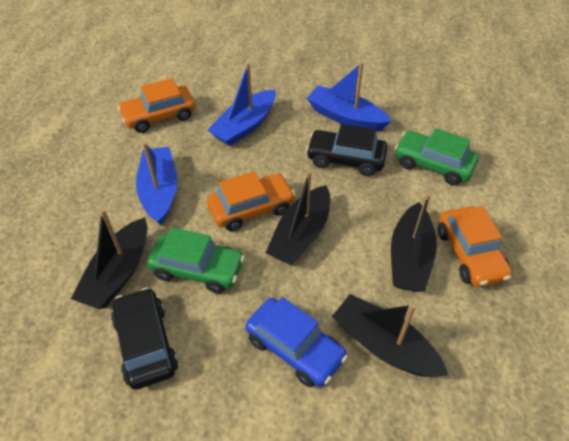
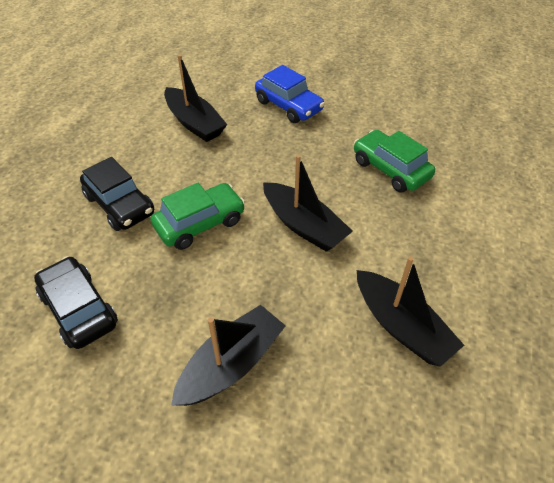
blue boat: 3 -> 0
orange car: 3 -> 0

